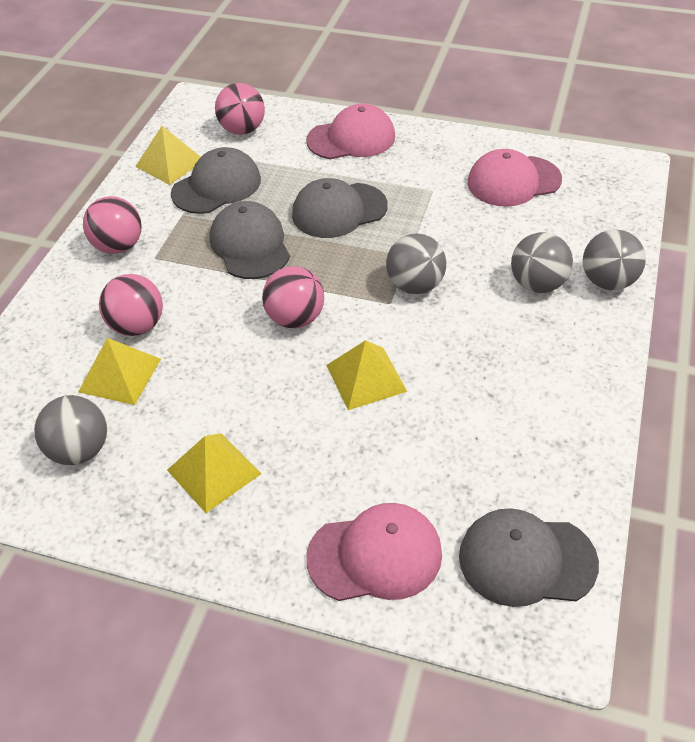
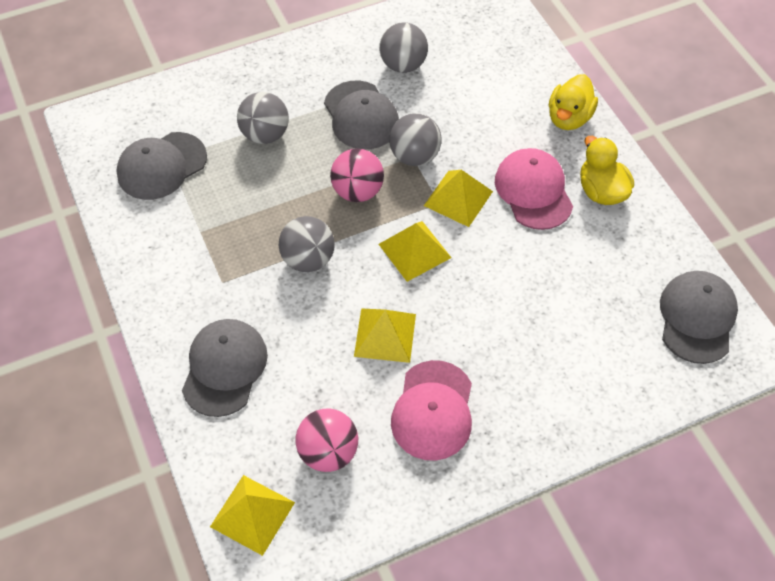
pink ball: 4 -> 2
pink cap: 3 -> 2
yellow duck: 0 -> 2

